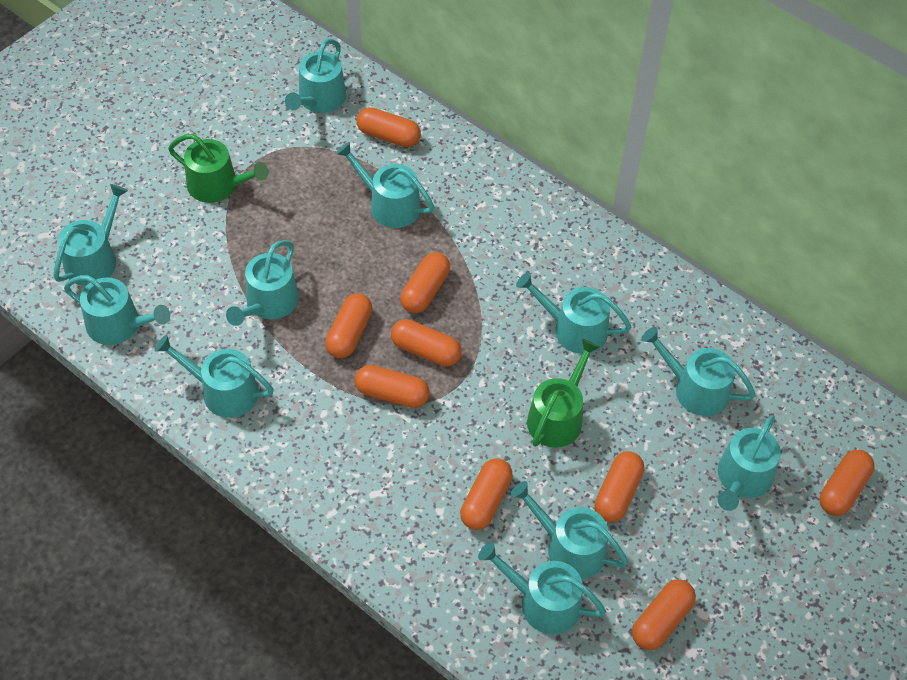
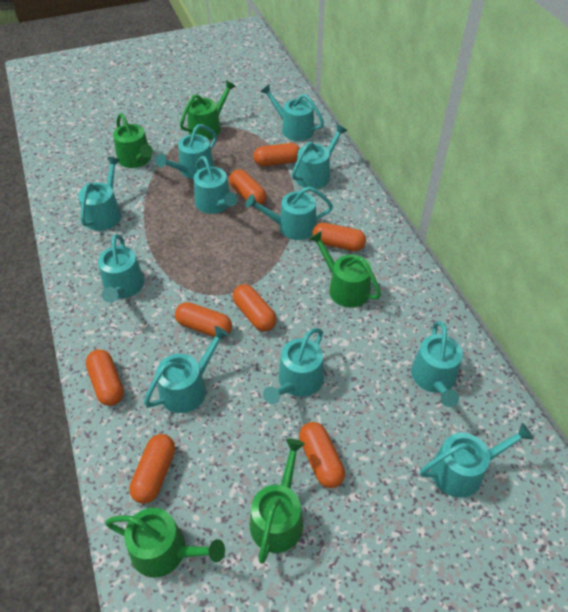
green watering can: 2 -> 5
orange capsule: 9 -> 8

